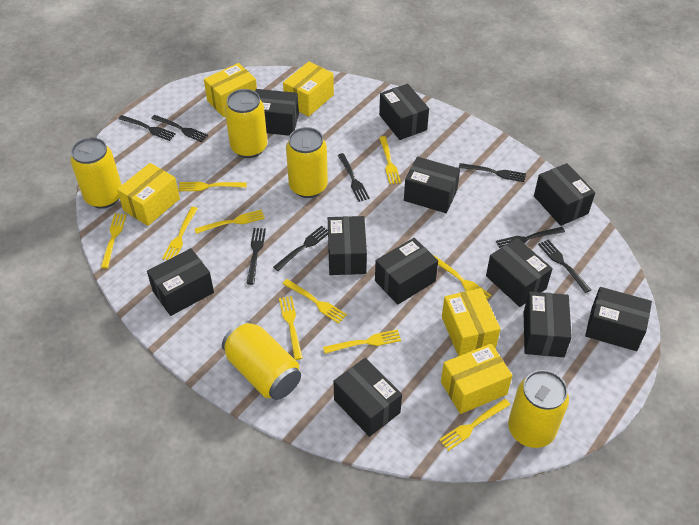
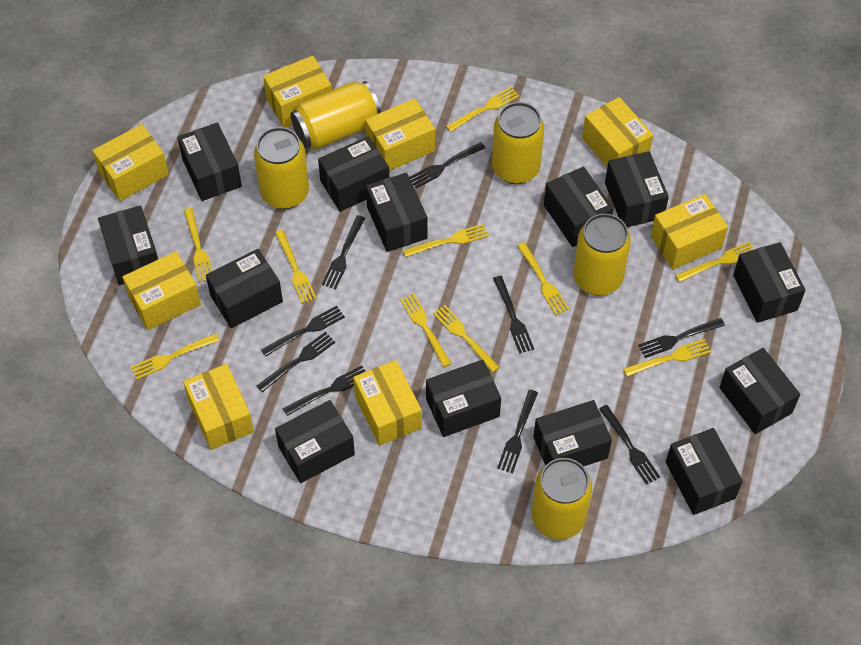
black box: 11 -> 13
black fork: 8 -> 9
yellow box: 5 -> 8

